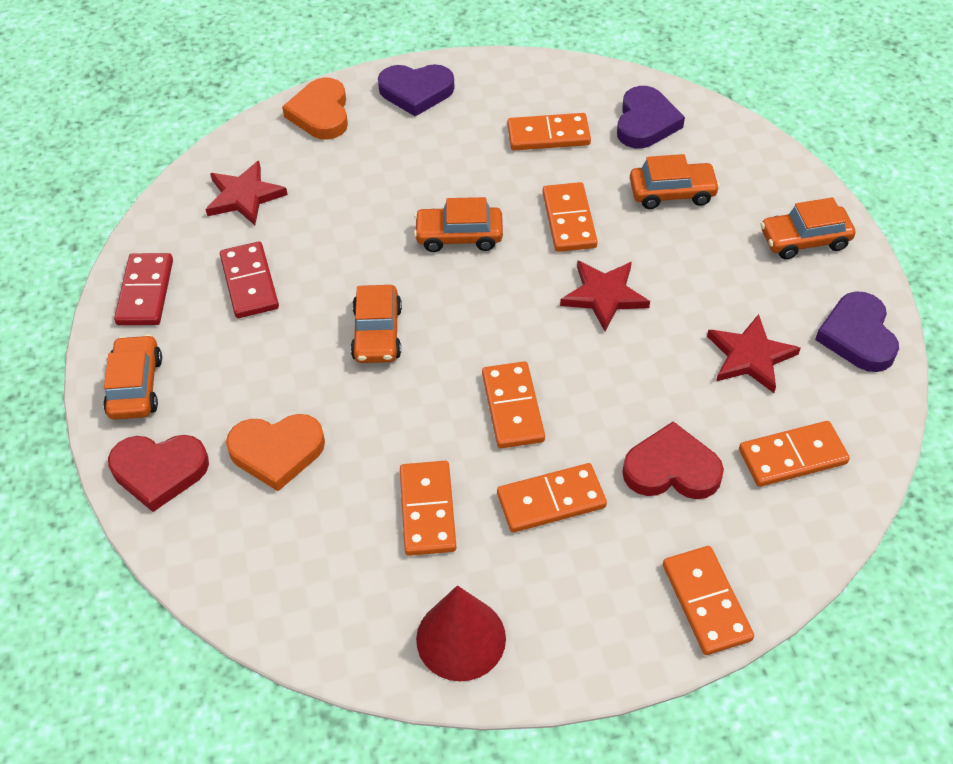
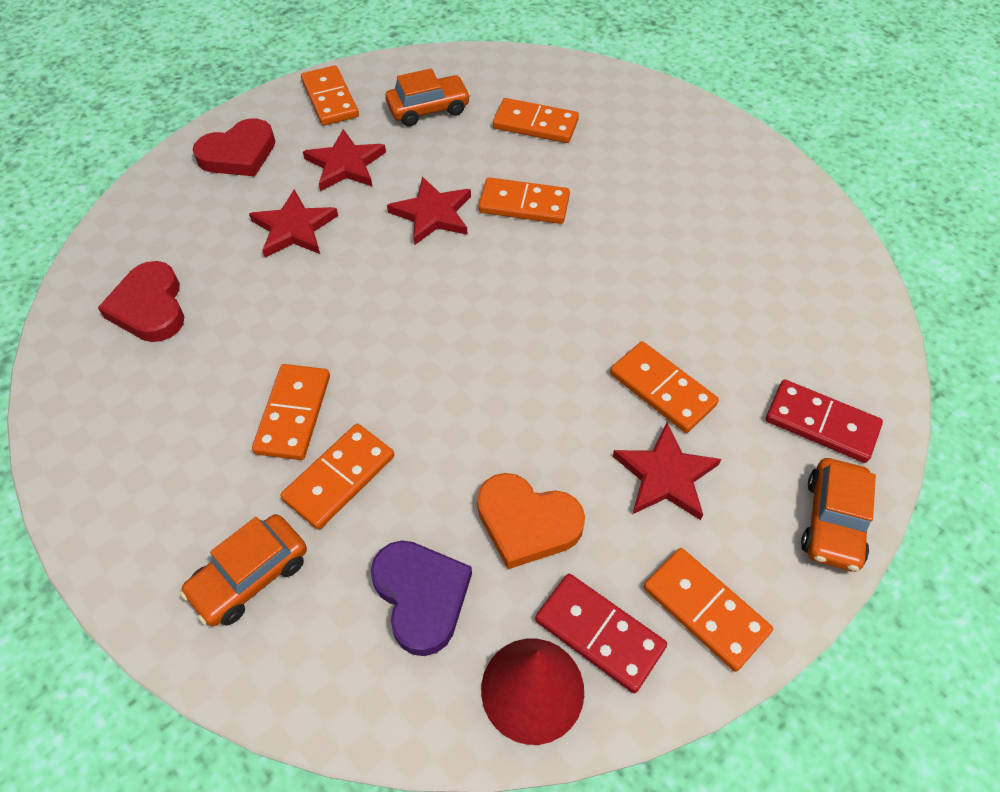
orange car: 5 -> 3
orange heart: 2 -> 1
purple heart: 3 -> 1
red star: 3 -> 4

